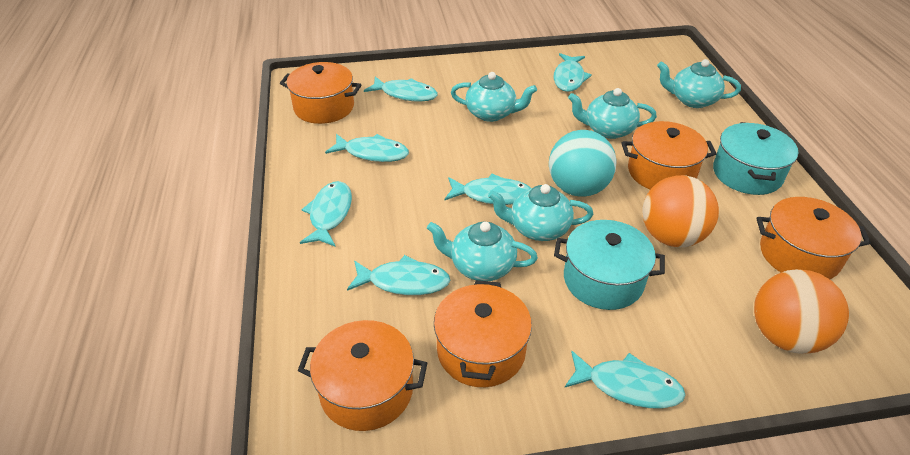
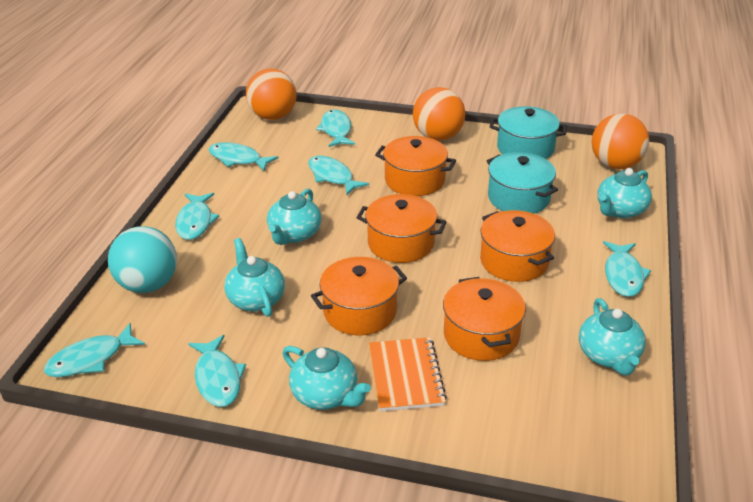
orange ball: 2 -> 3
orange notebook: 0 -> 1

